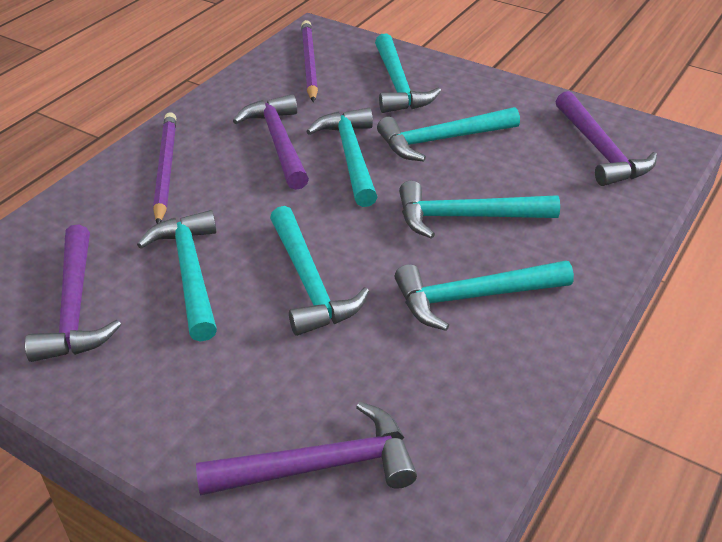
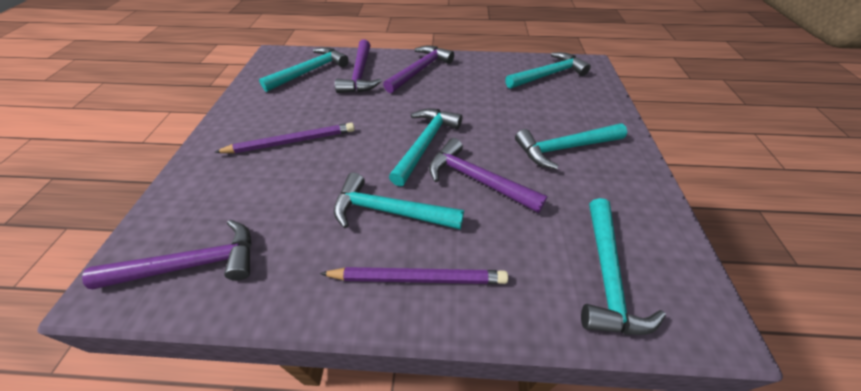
turquoise hammer: 7 -> 6

